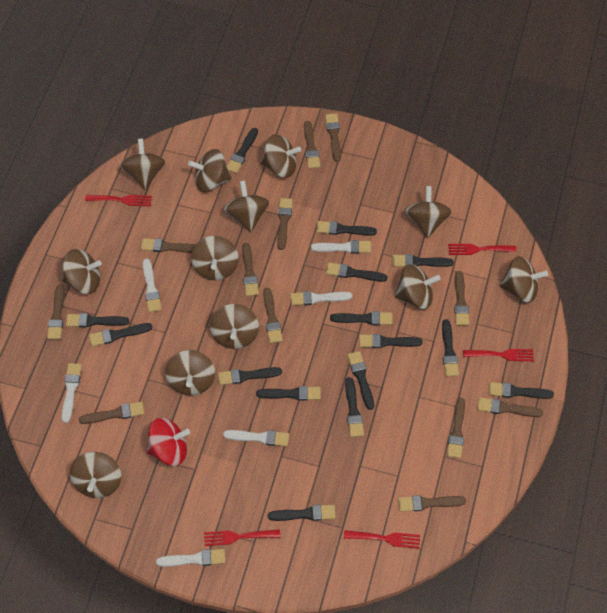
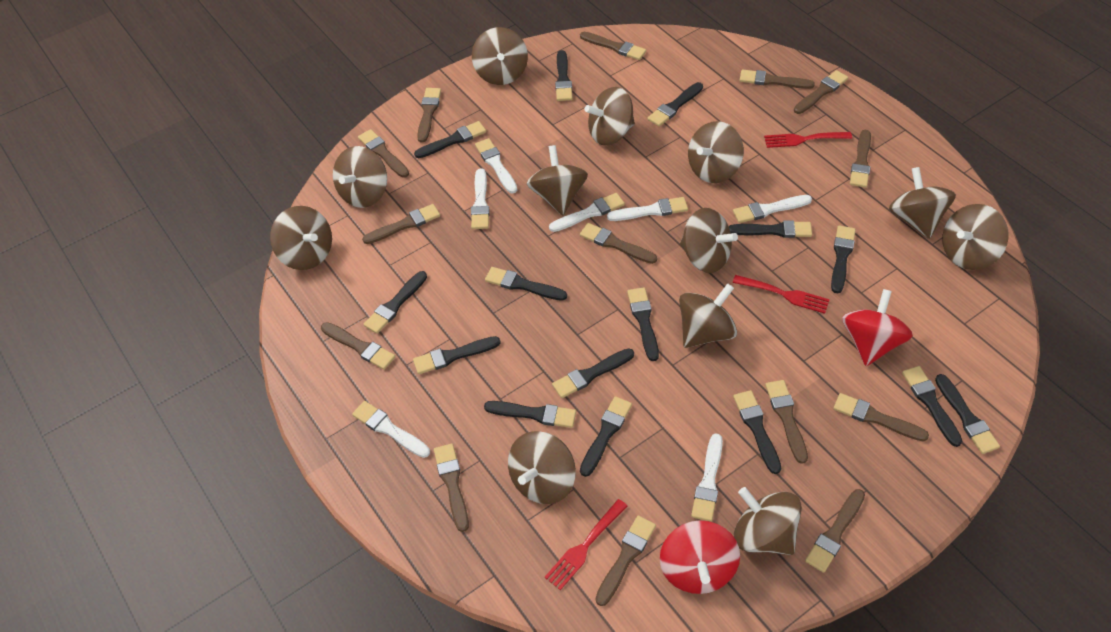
brown brush: 12 -> 14
red fork: 5 -> 3
red spinning top: 1 -> 2
white brush: 6 -> 7

